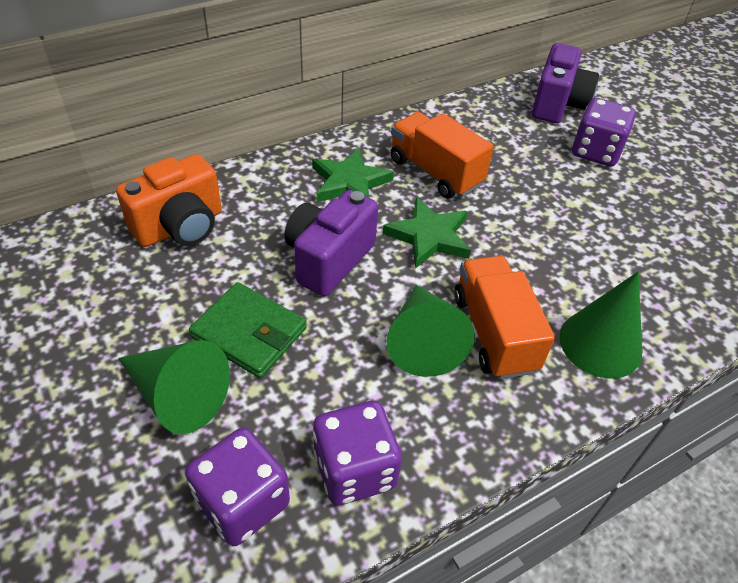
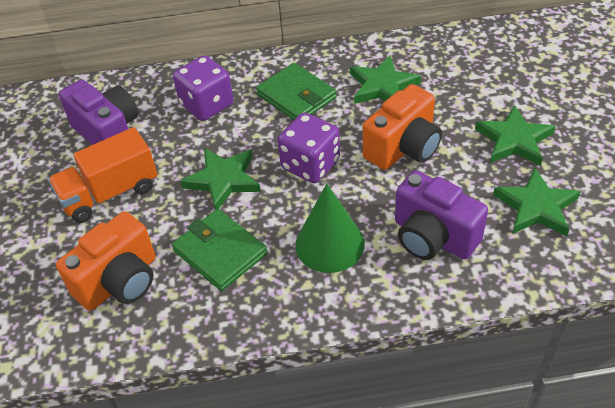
green cone: 3 -> 1
green star: 2 -> 4
green wallet: 1 -> 2
orange camera: 1 -> 2
orange truck: 2 -> 1
purple dice: 3 -> 2

